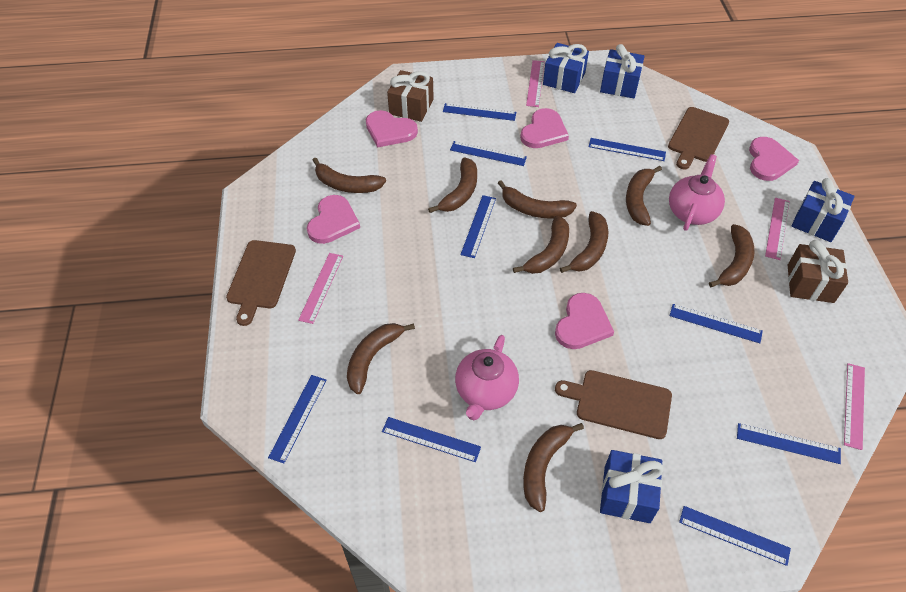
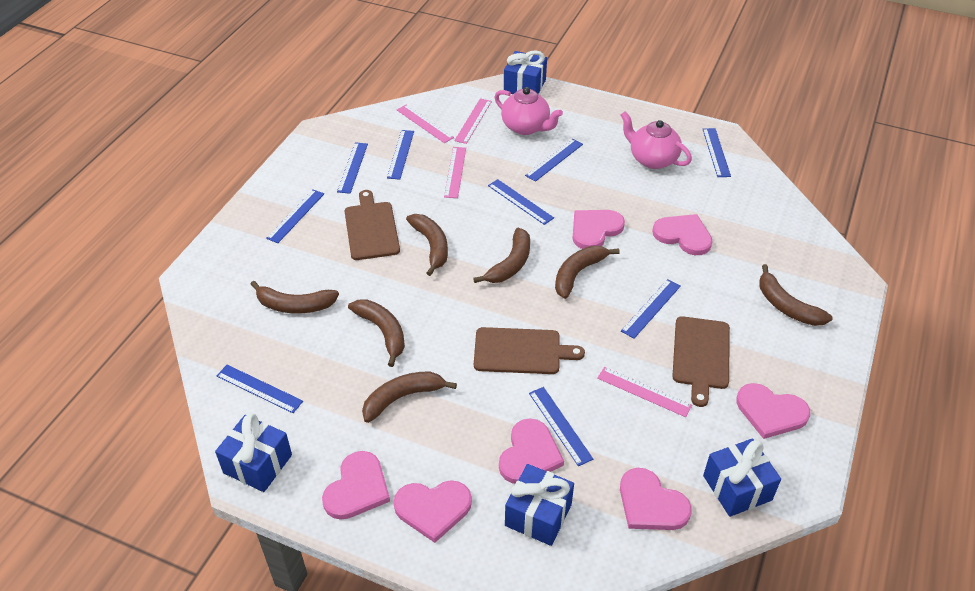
brown banana: 9 -> 7
brown gift: 2 -> 0
pink heart: 5 -> 7

